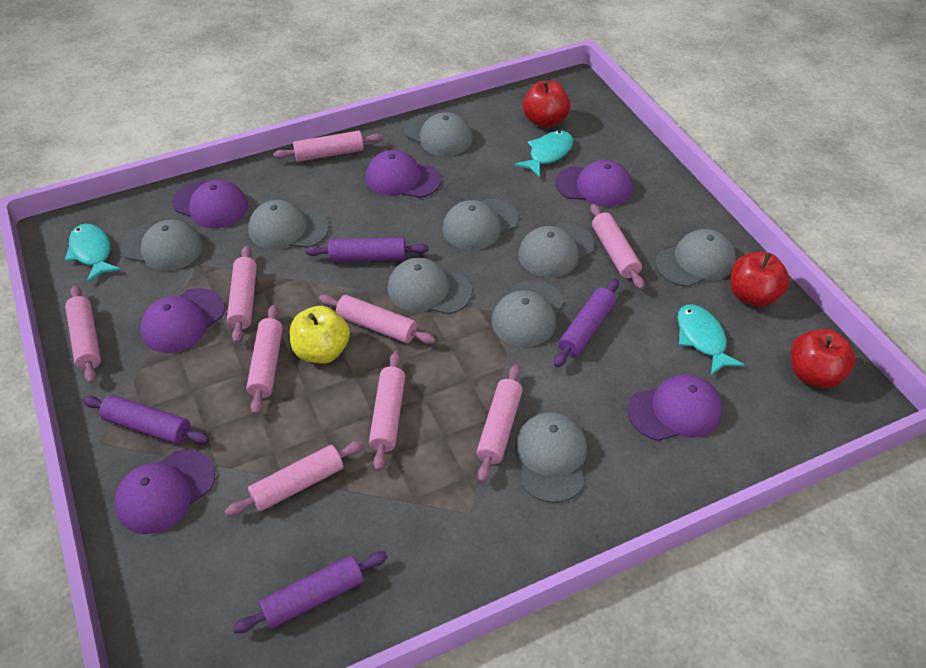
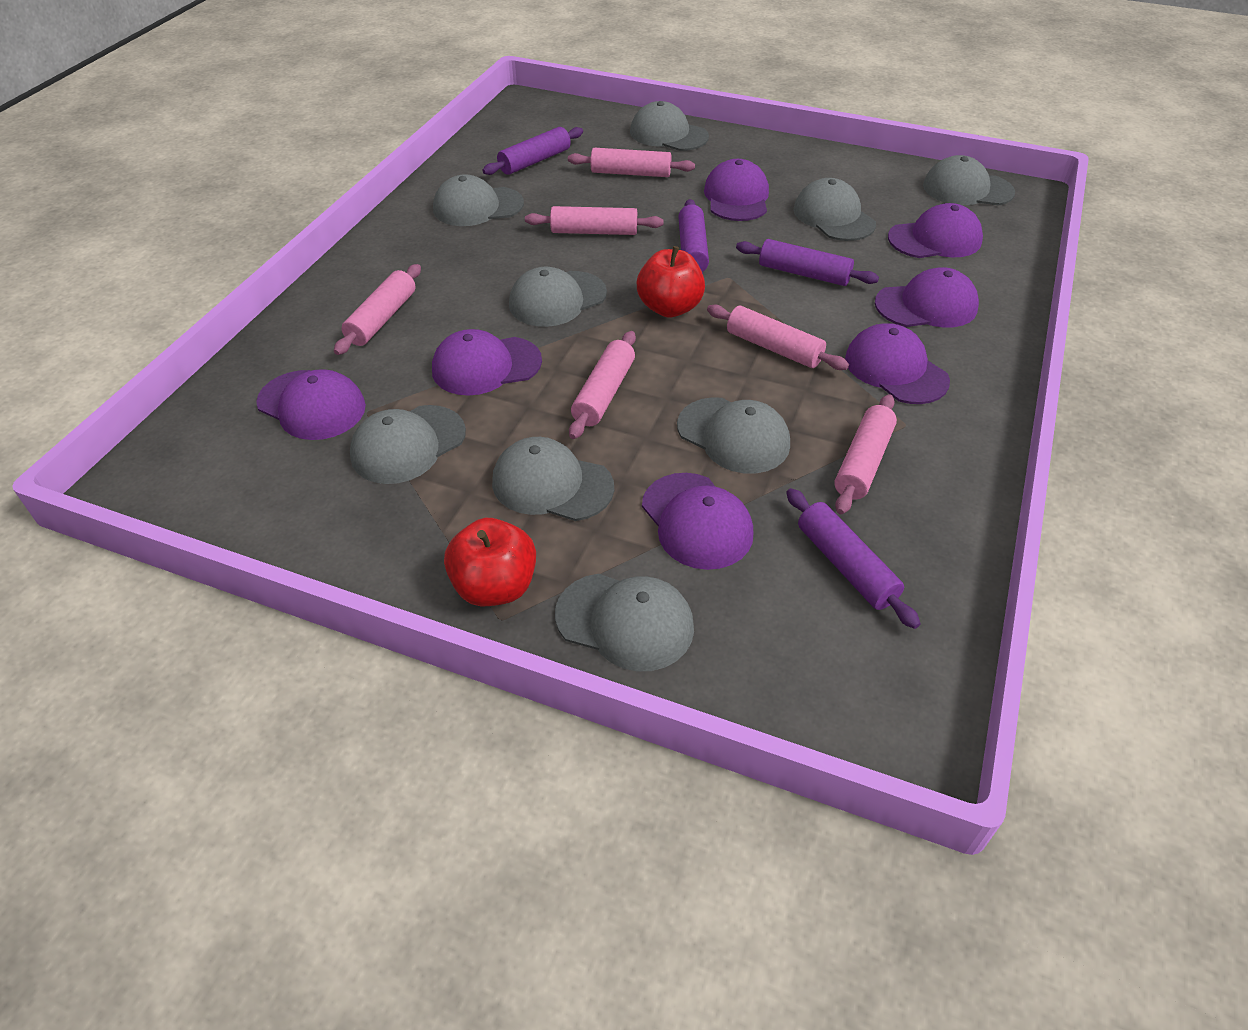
pink rolling pin: 9 -> 6
purple cap: 6 -> 7
red apple: 3 -> 2
turquoise fish: 3 -> 0
yellow apple: 1 -> 0

